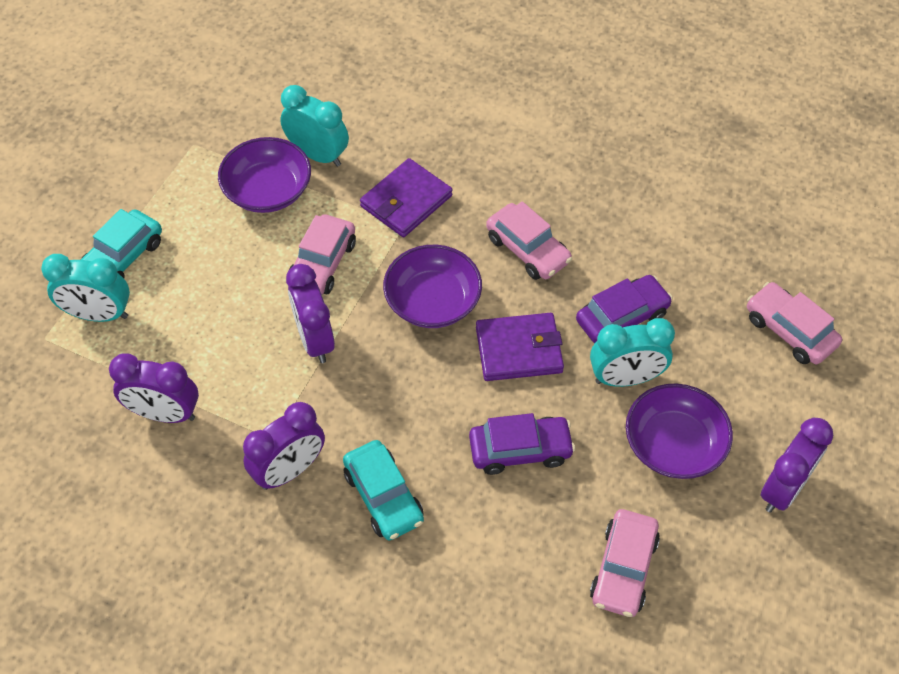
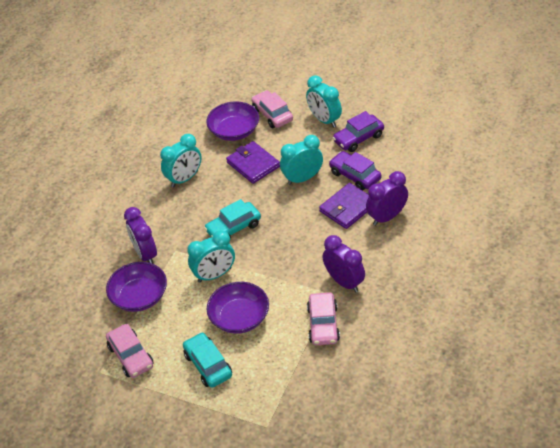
pink car: 4 -> 3
purple clock: 4 -> 3
turquoise clock: 3 -> 4

